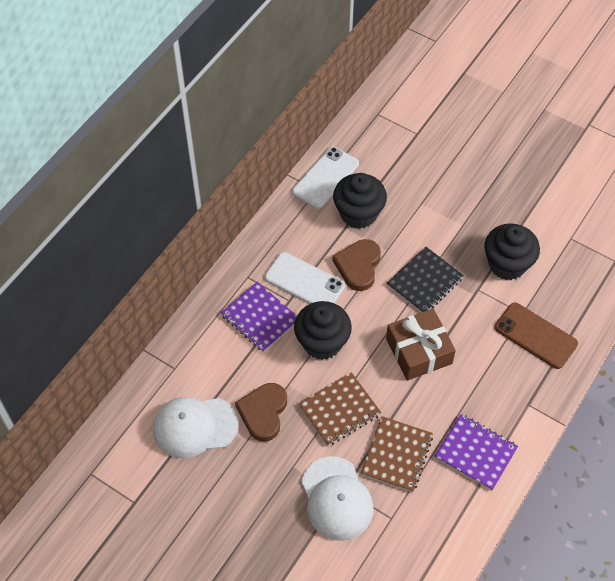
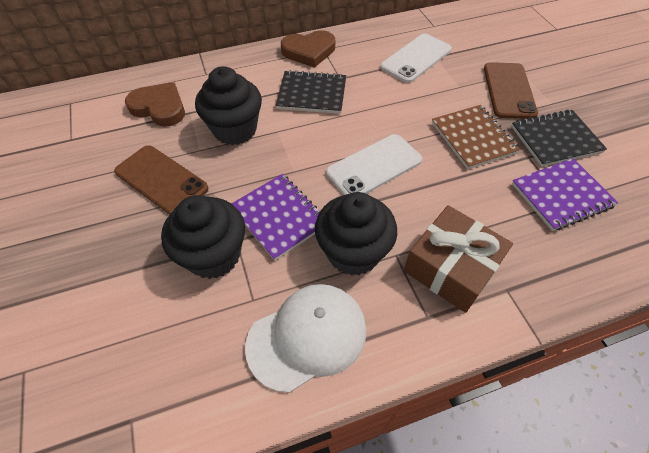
black notebook: 1 -> 2
brown notebook: 2 -> 1
brown phone: 1 -> 2
white cap: 2 -> 1

